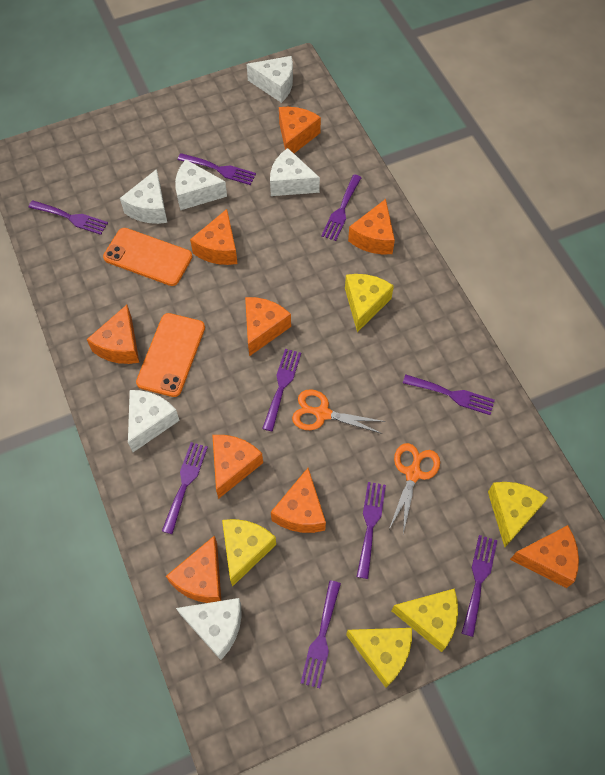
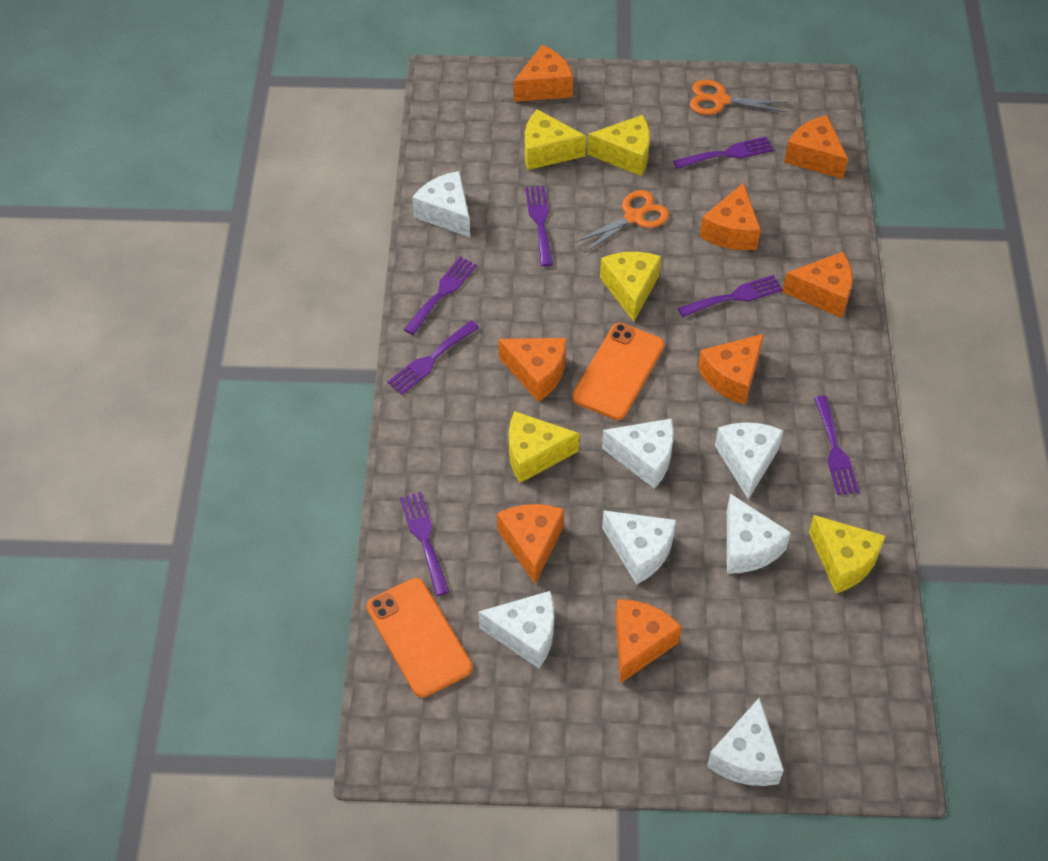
orange cheese: 9 -> 8
purple fork: 9 -> 7
white cheese: 6 -> 7

